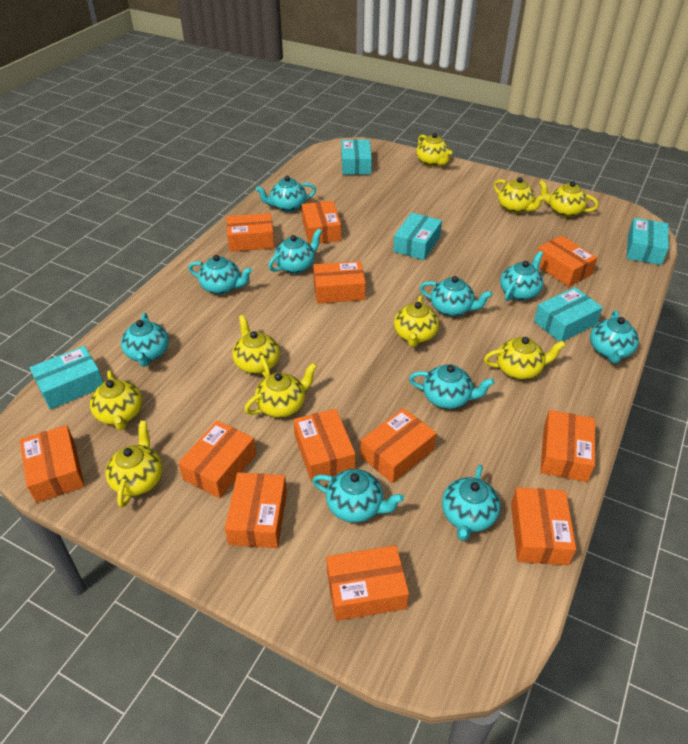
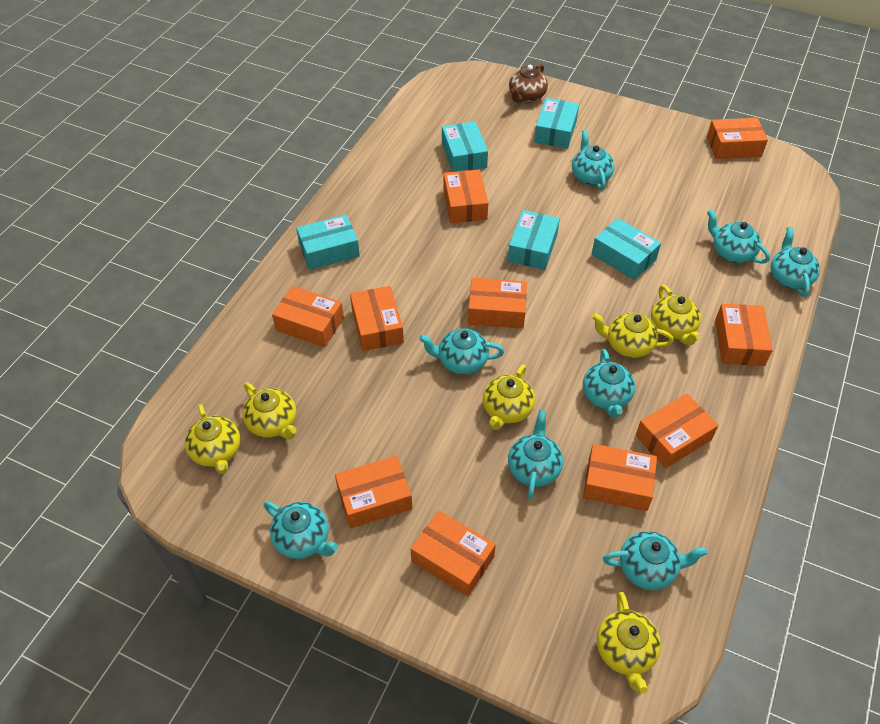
brown teapot: 0 -> 1
orange box: 12 -> 10
turquoise teapot: 10 -> 8
yellow teapot: 9 -> 6

